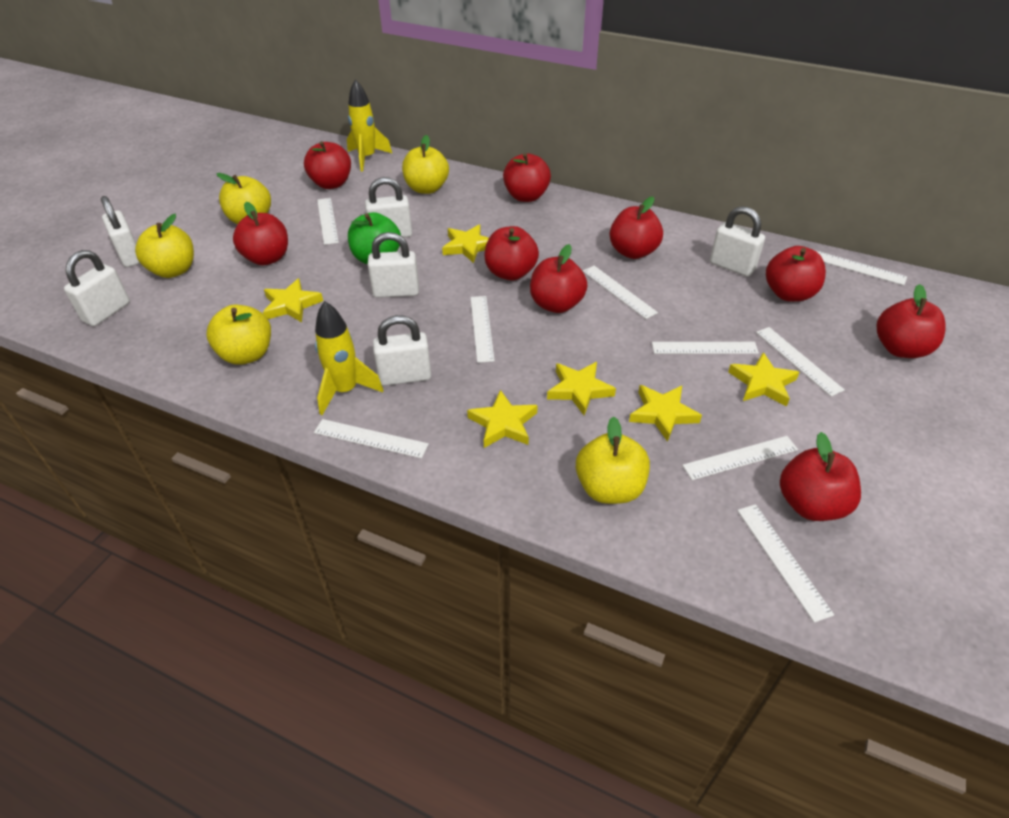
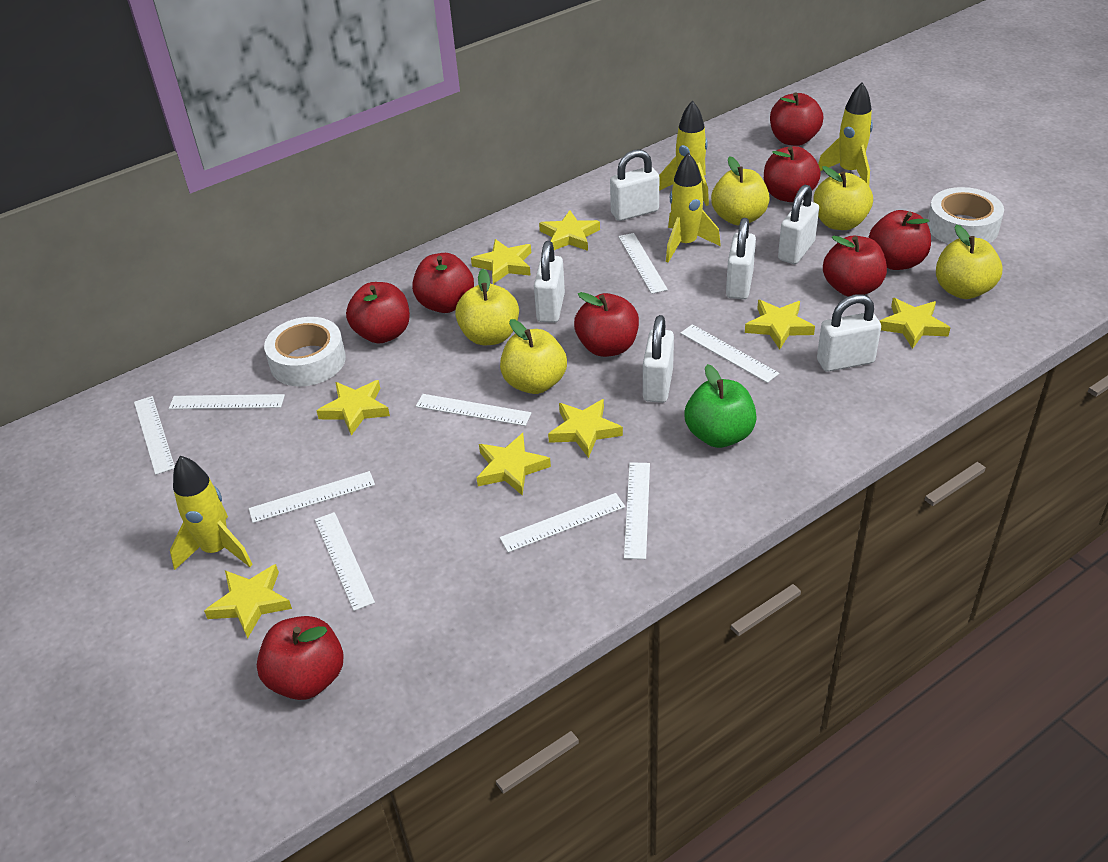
red apple: 9 -> 8
white tape: 0 -> 2
yellow rocket: 2 -> 4
yellow star: 6 -> 8

